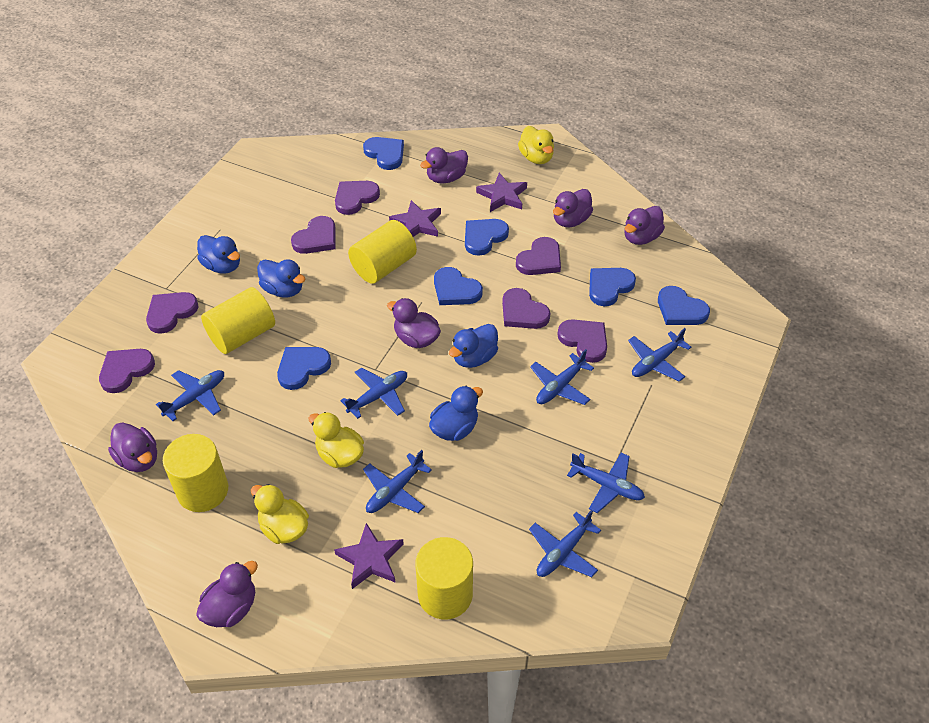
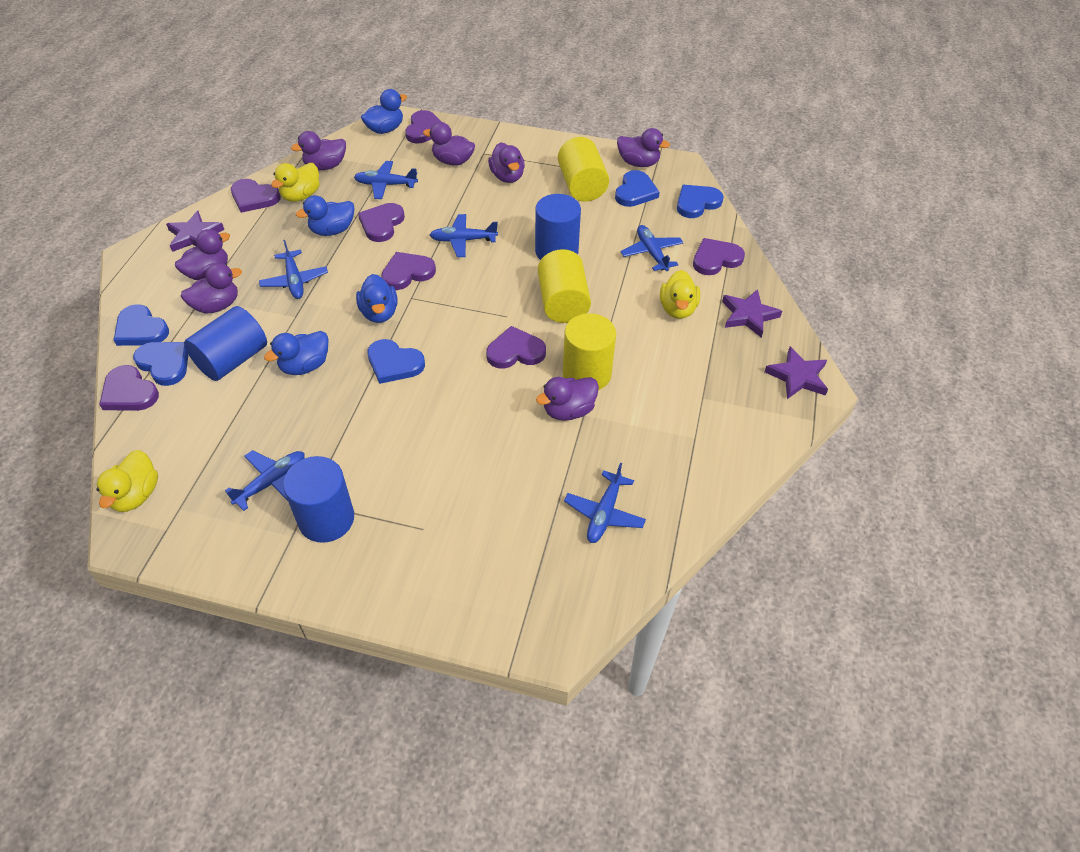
blue cylinder: 0 -> 3
blue heart: 6 -> 5
blue plane: 7 -> 6
purple duck: 6 -> 7
yellow cylinder: 4 -> 3

